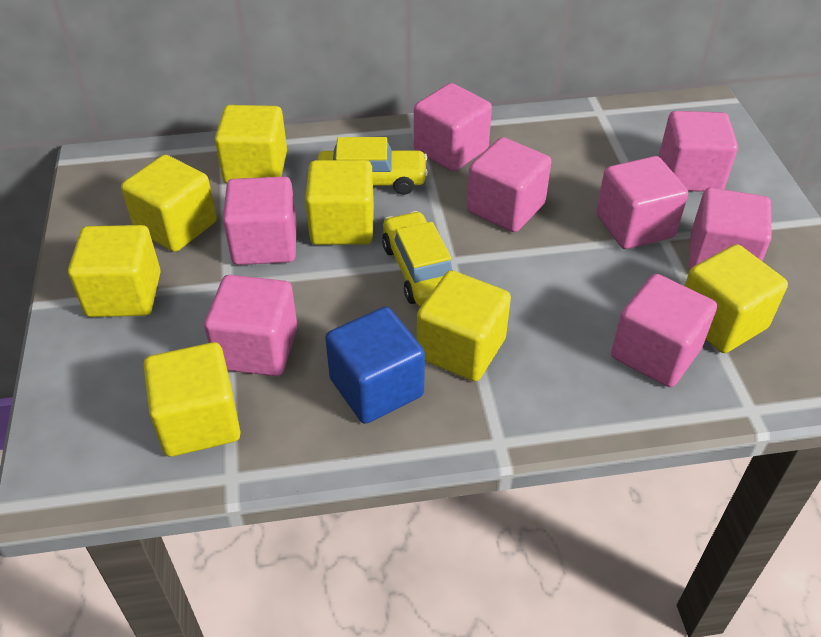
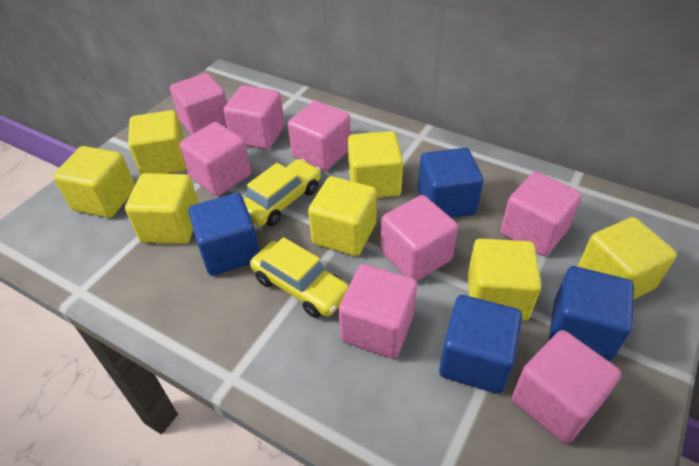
blue cube: 1 -> 4

